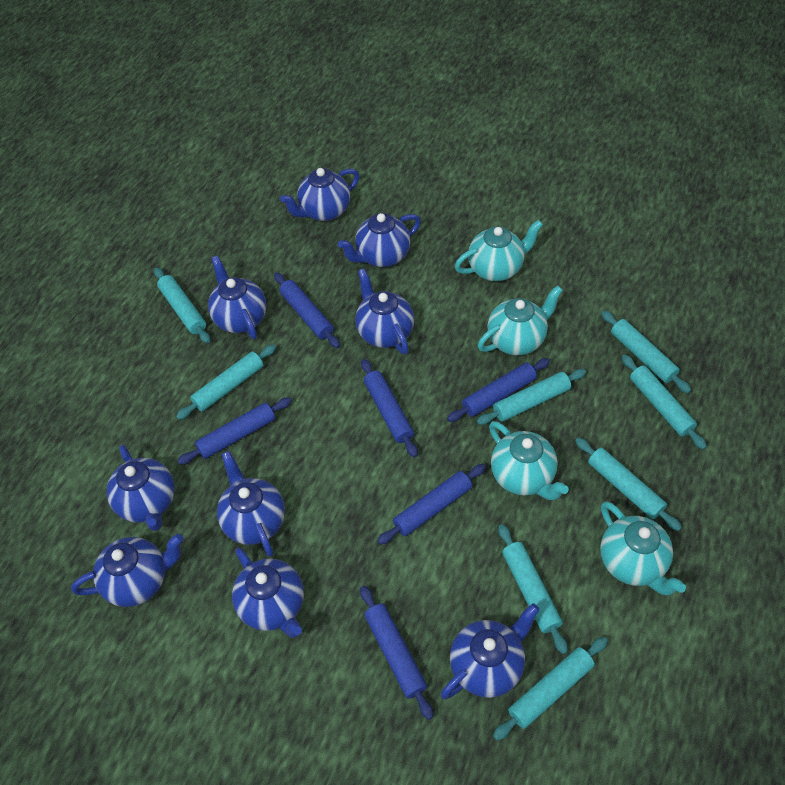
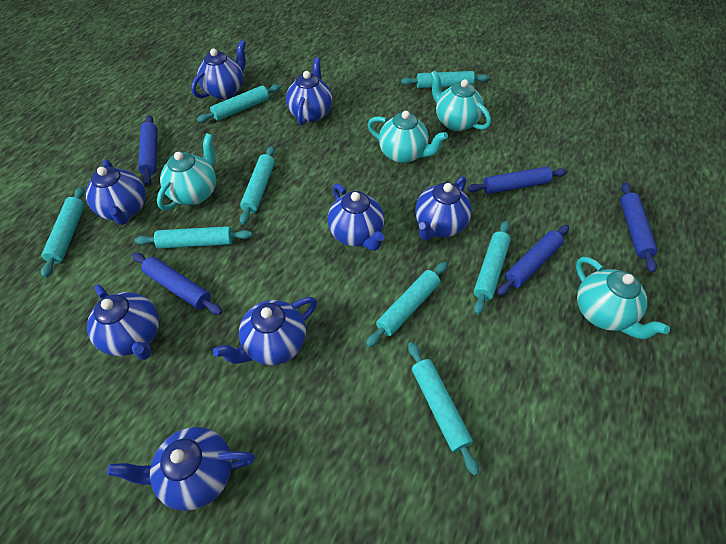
blue rolling pin: 6 -> 5
blue teapot: 9 -> 8

